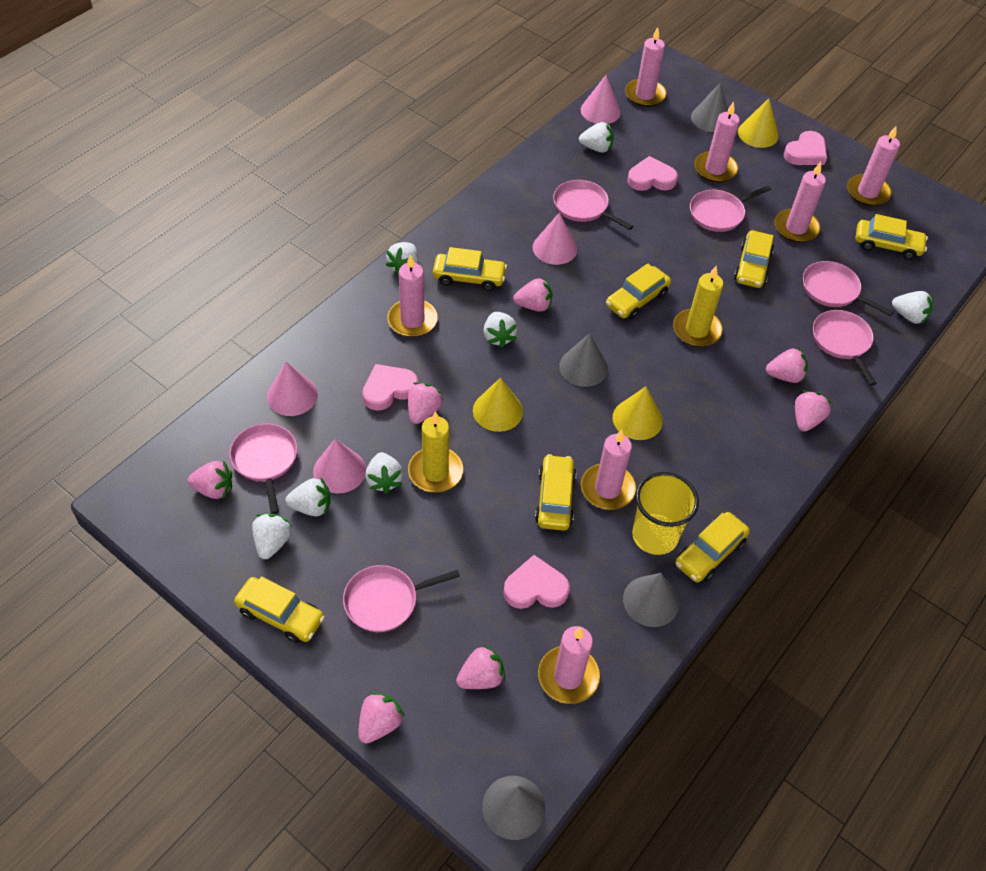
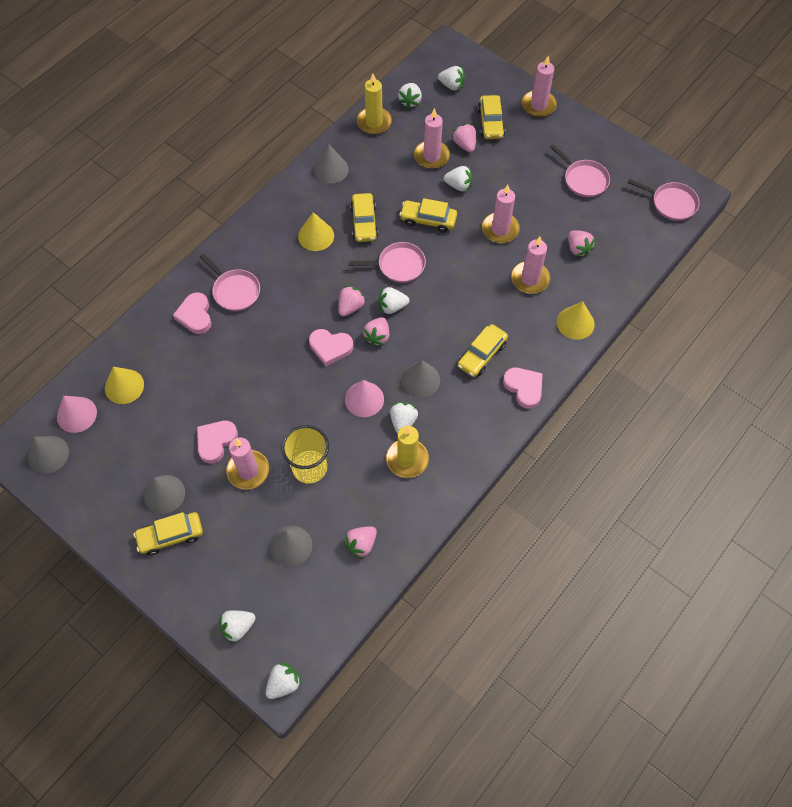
grey cone: 4 -> 5
pink candle: 7 -> 5
pink cone: 4 -> 2
pink pan: 6 -> 4
pink strawberry: 7 -> 5
yellow car: 7 -> 5

